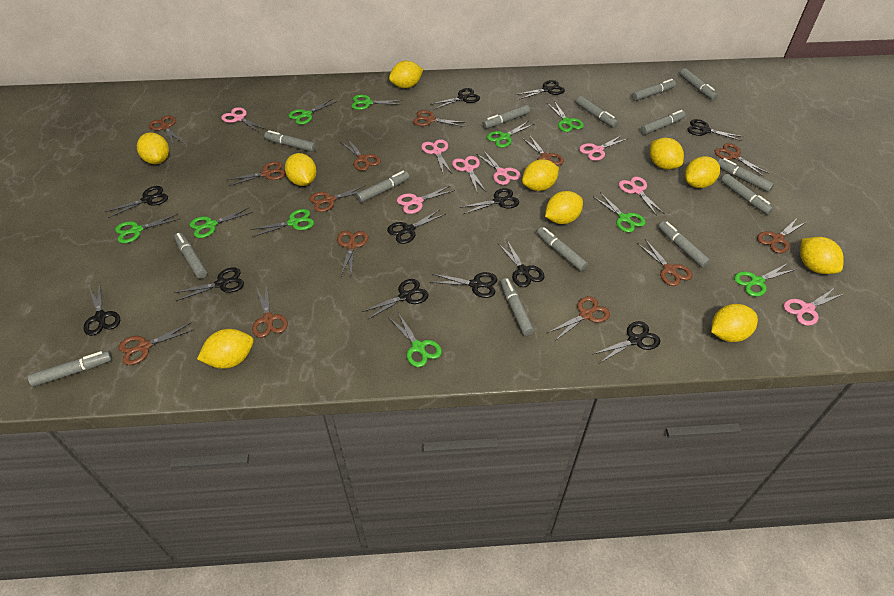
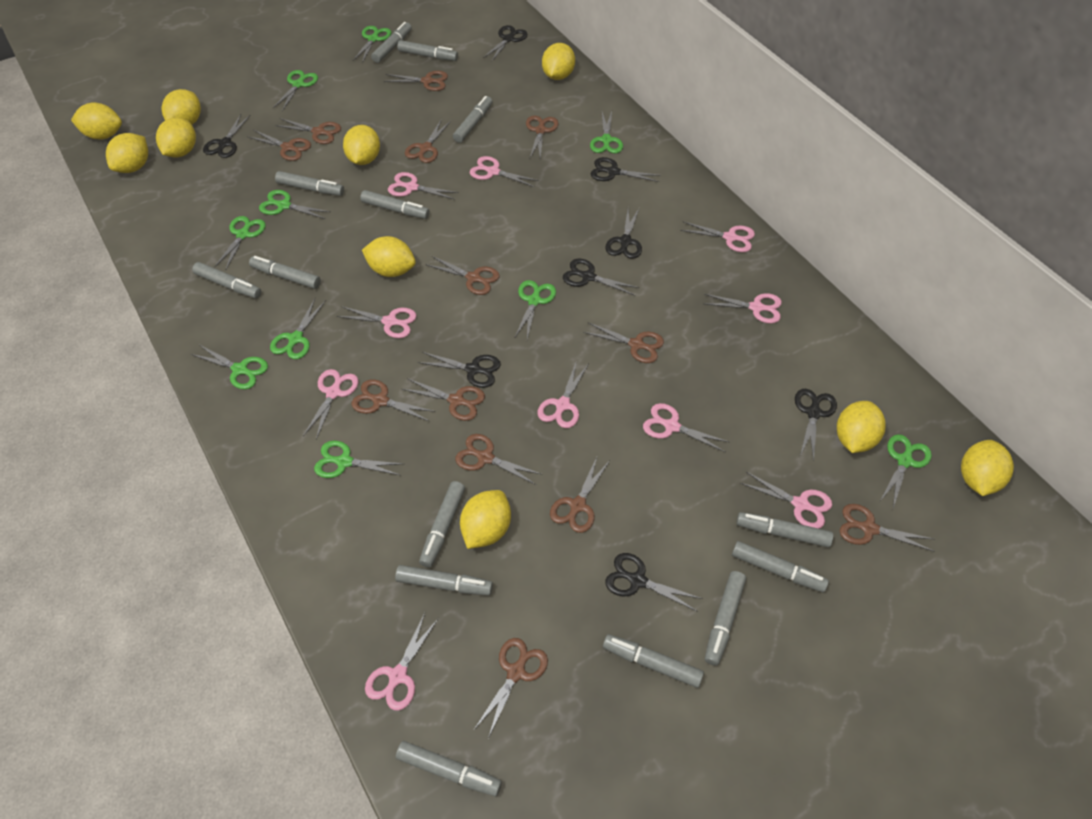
black scissors: 12 -> 8
pink scissors: 8 -> 10

